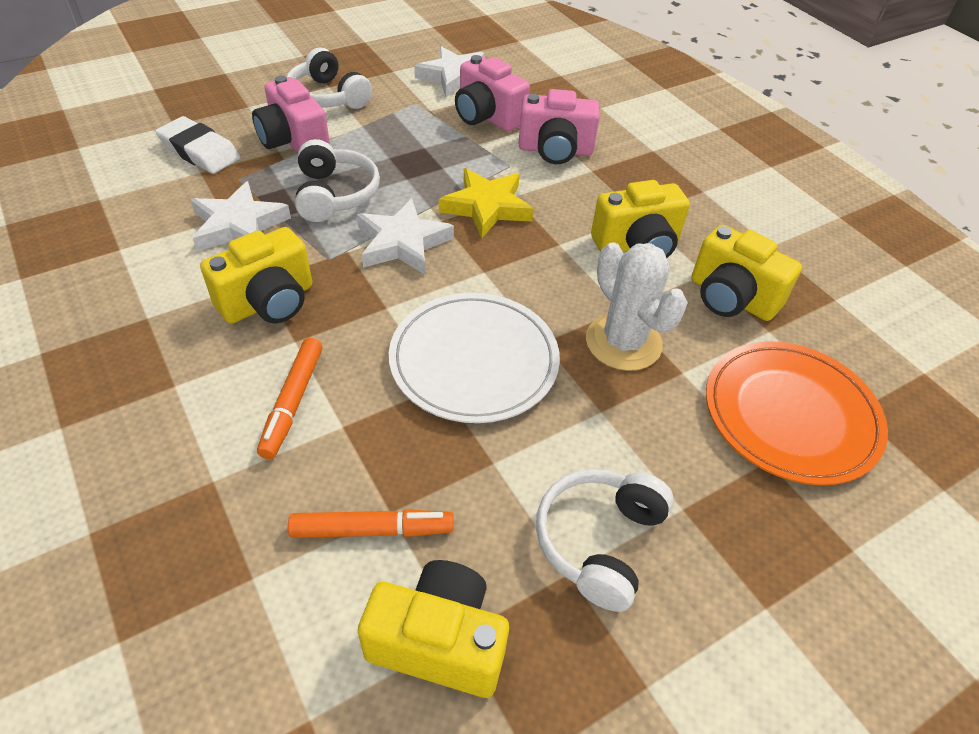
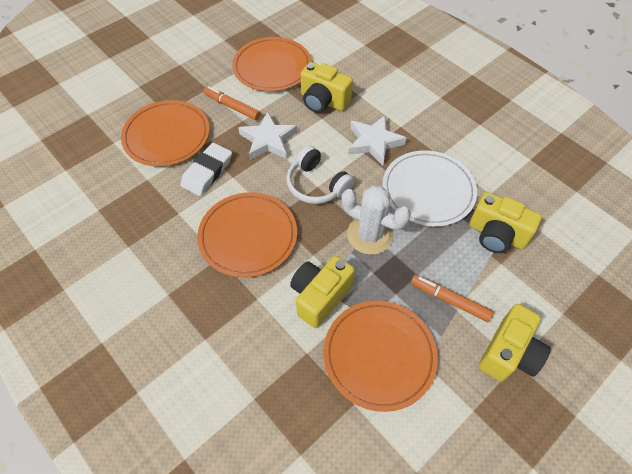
orange plate: 1 -> 4
pink camera: 3 -> 0
white headphones: 3 -> 1
white star: 3 -> 2
yellow star: 1 -> 0

